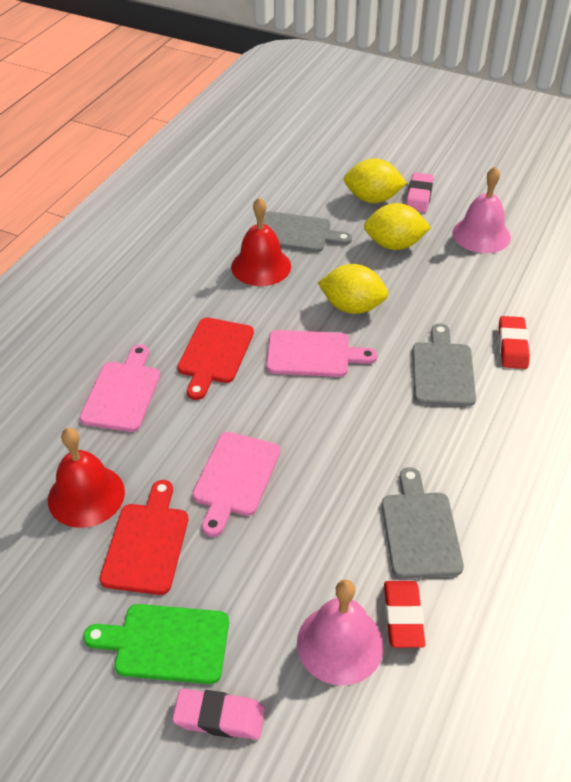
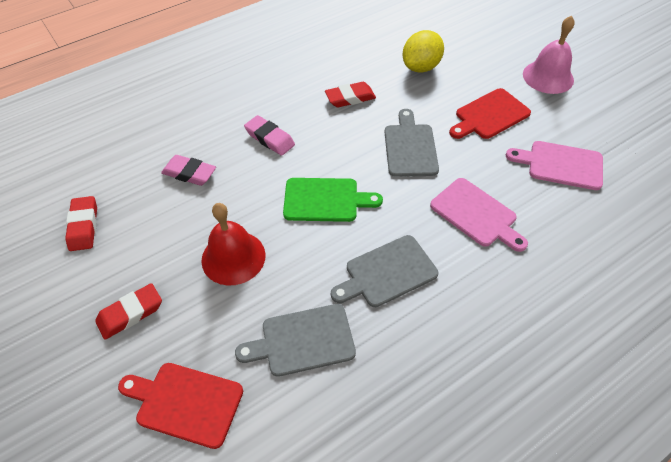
pink bell: 2 -> 1
pink cutting board: 3 -> 2
red bell: 2 -> 1
red eraser: 2 -> 3
yellow lemon: 3 -> 1

